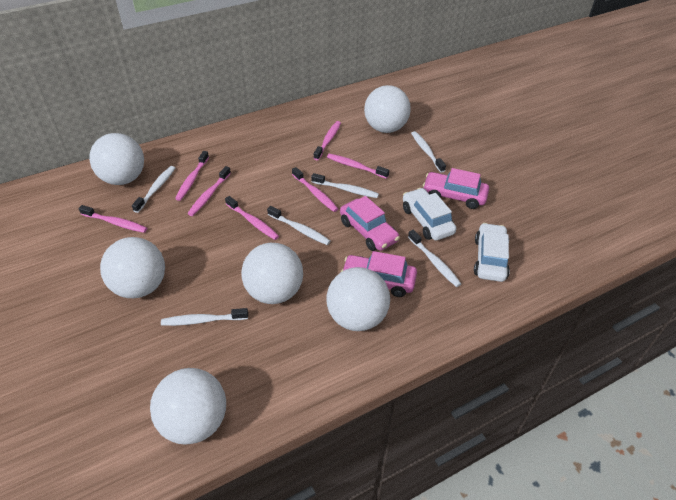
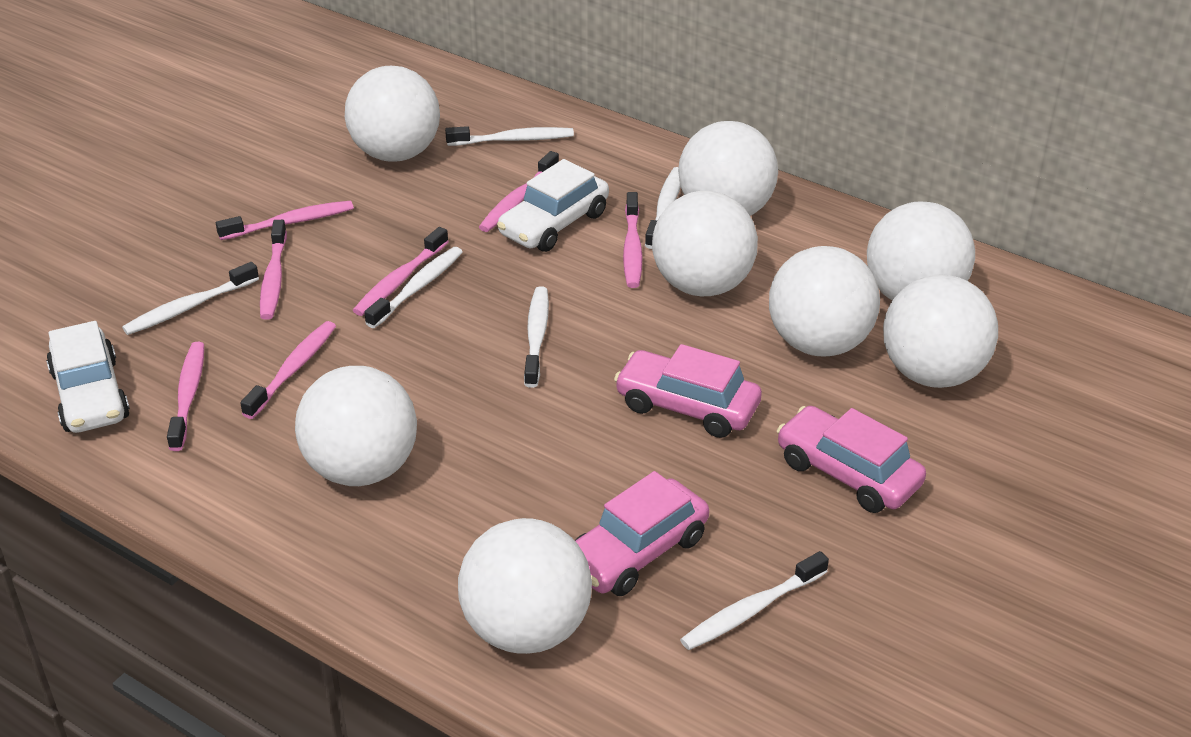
white ball: 6 -> 8

